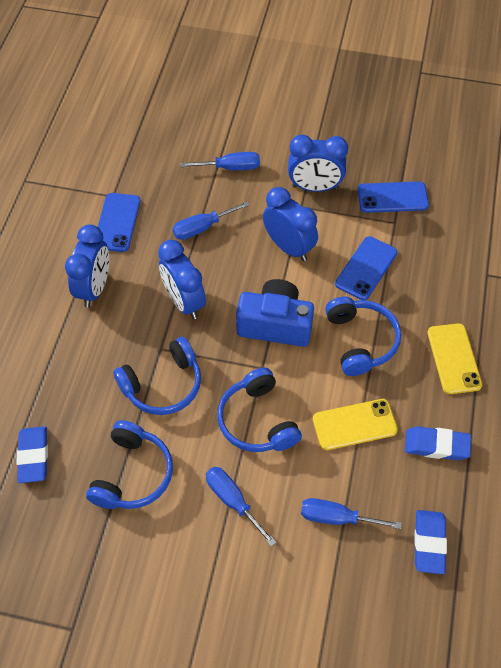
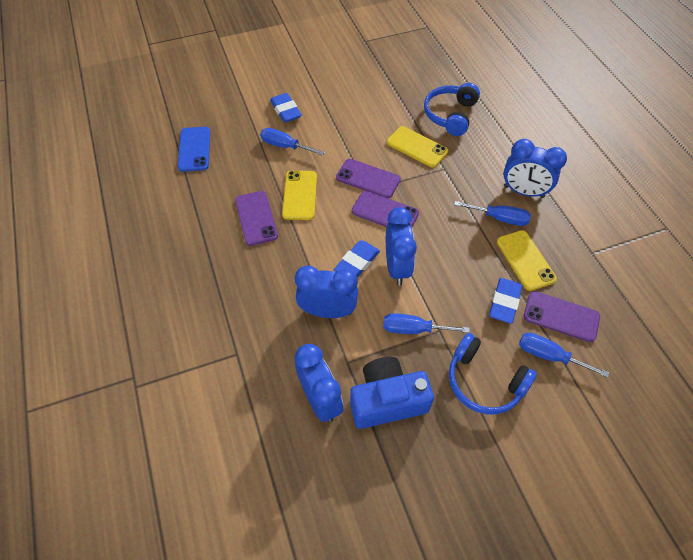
blue headphones: 4 -> 2
blue phone: 3 -> 1
purple phone: 0 -> 4
yellow phone: 2 -> 3

